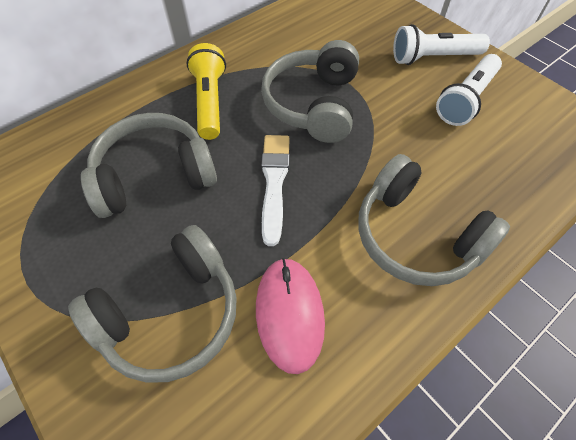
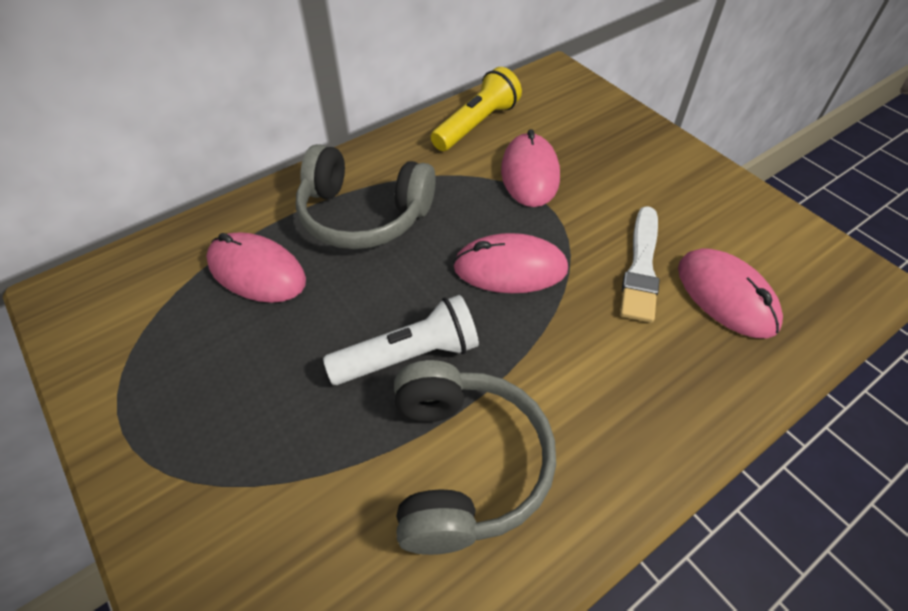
grey headphones: 4 -> 2
pink mouse: 1 -> 4
white flashlight: 2 -> 1

